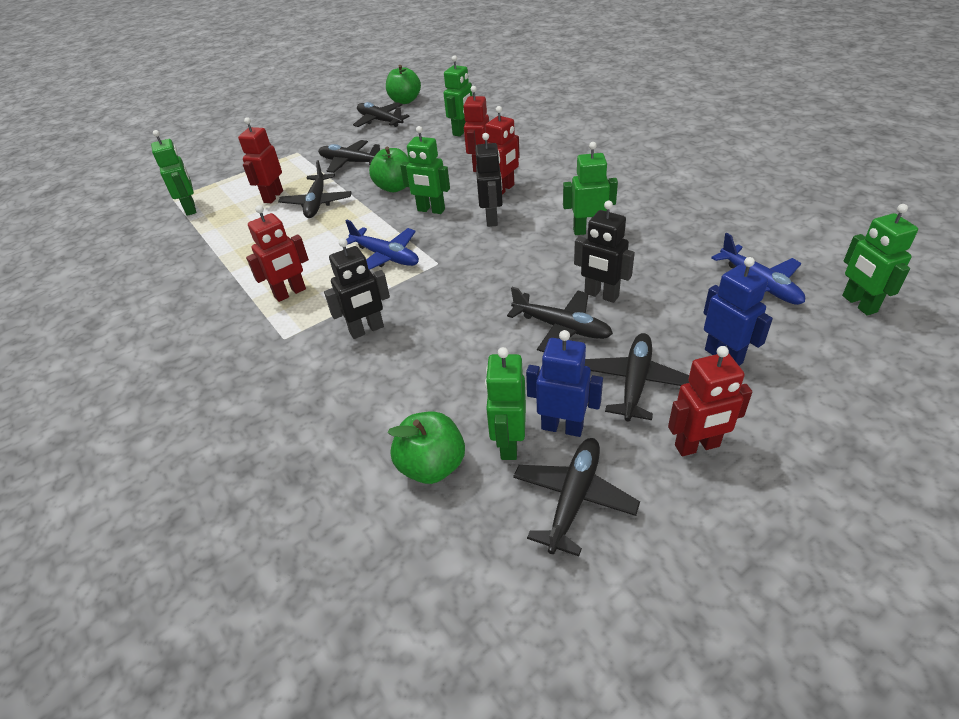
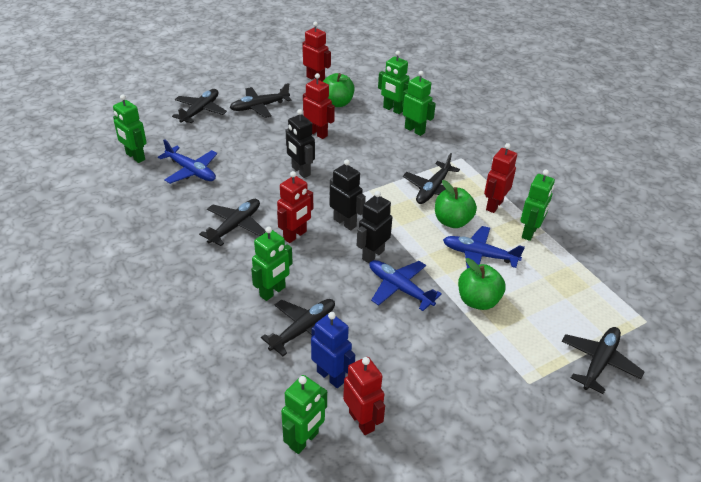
blue plane: 2 -> 3
blue robot: 2 -> 1

